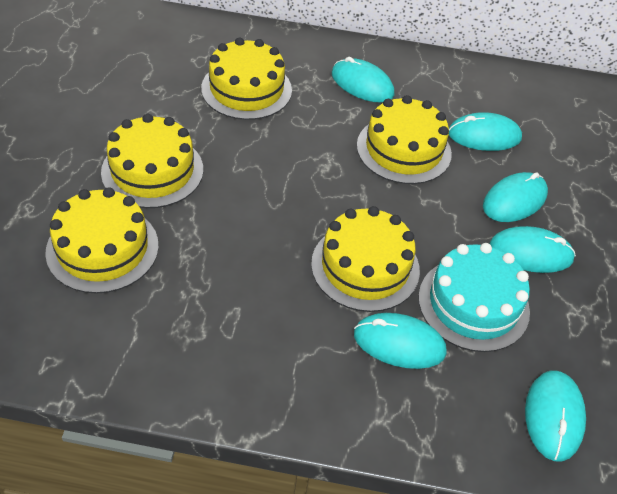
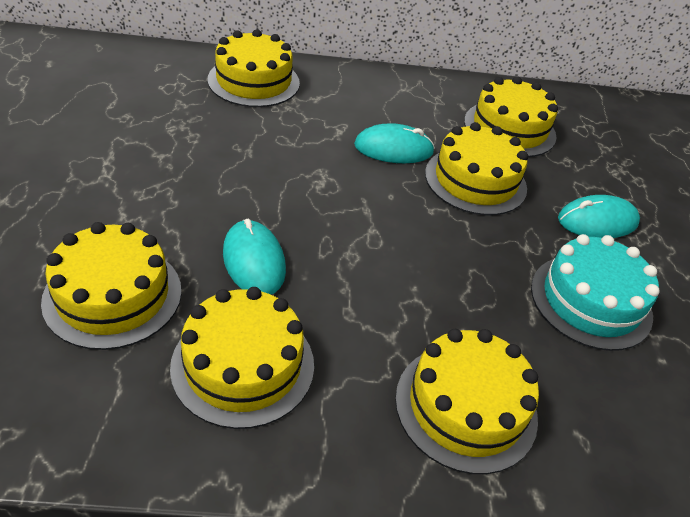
turquoise mouse: 6 -> 3
yellow cake: 5 -> 6

